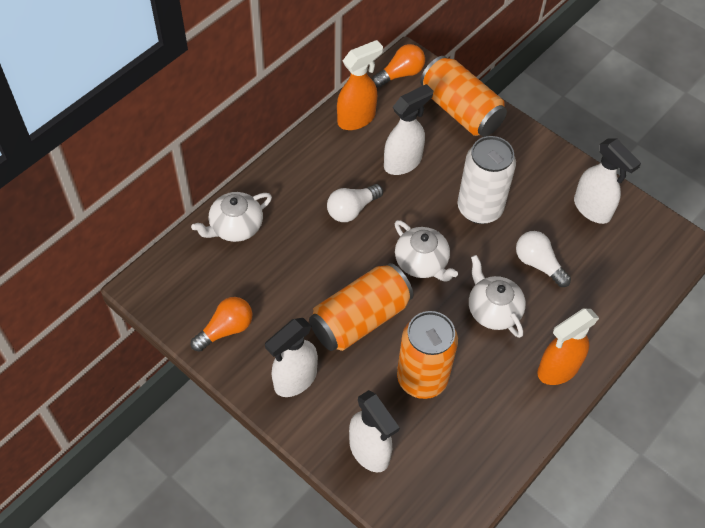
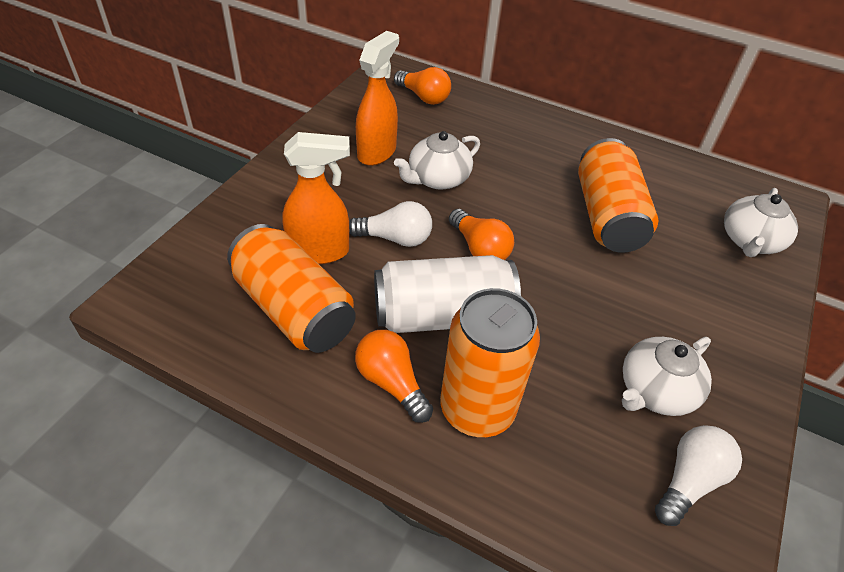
orange light bulb: 2 -> 3
white spray bottle: 4 -> 0

